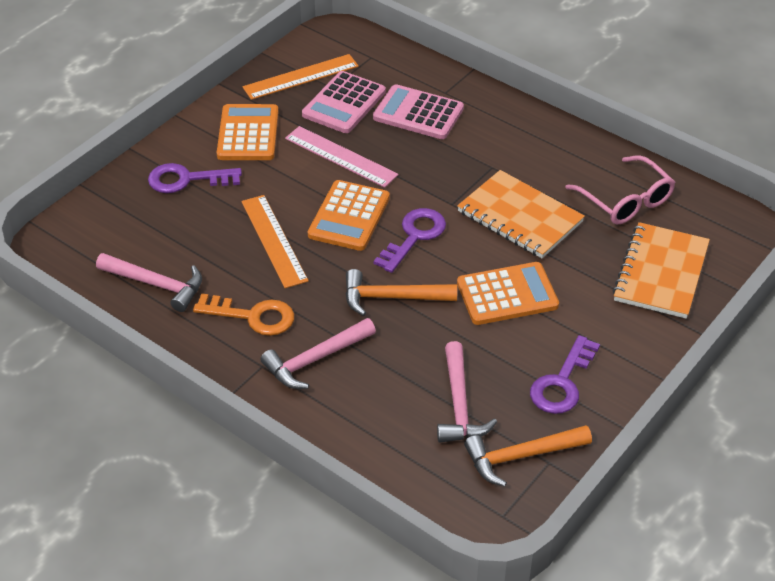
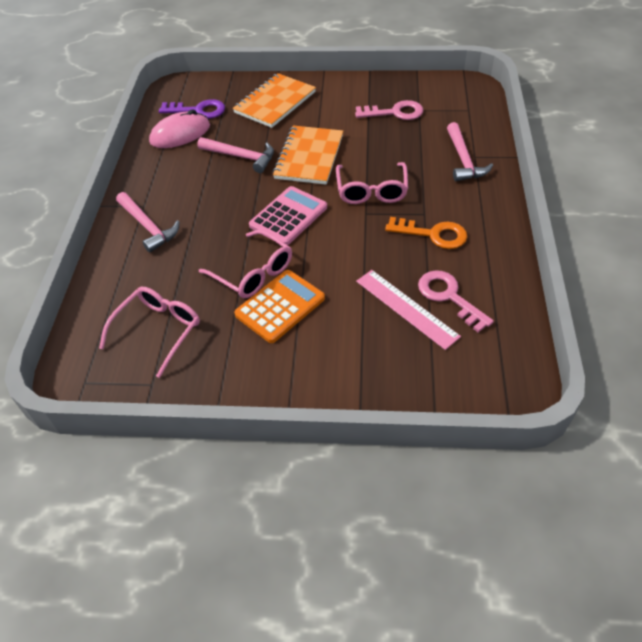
orange calculator: 3 -> 1
orange hammer: 2 -> 0
orange ruler: 2 -> 0
pink calculator: 2 -> 1
pink glasses: 1 -> 3
pink key: 0 -> 2
pink mouse: 0 -> 1
purple key: 3 -> 1

